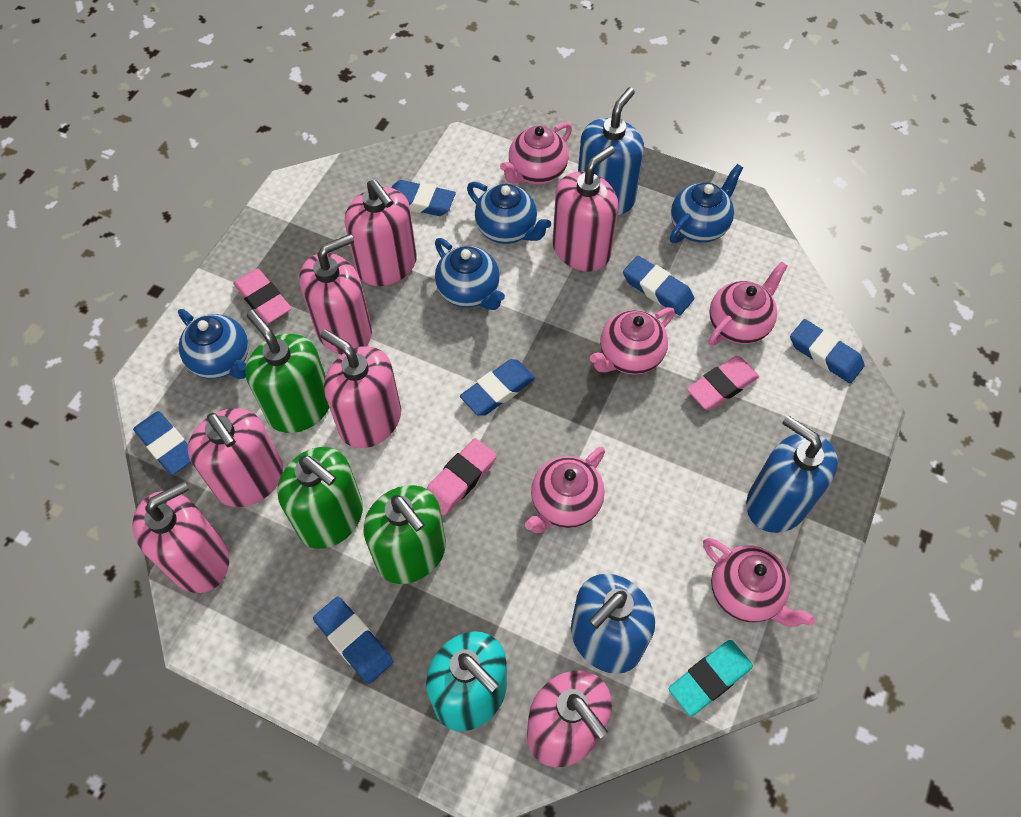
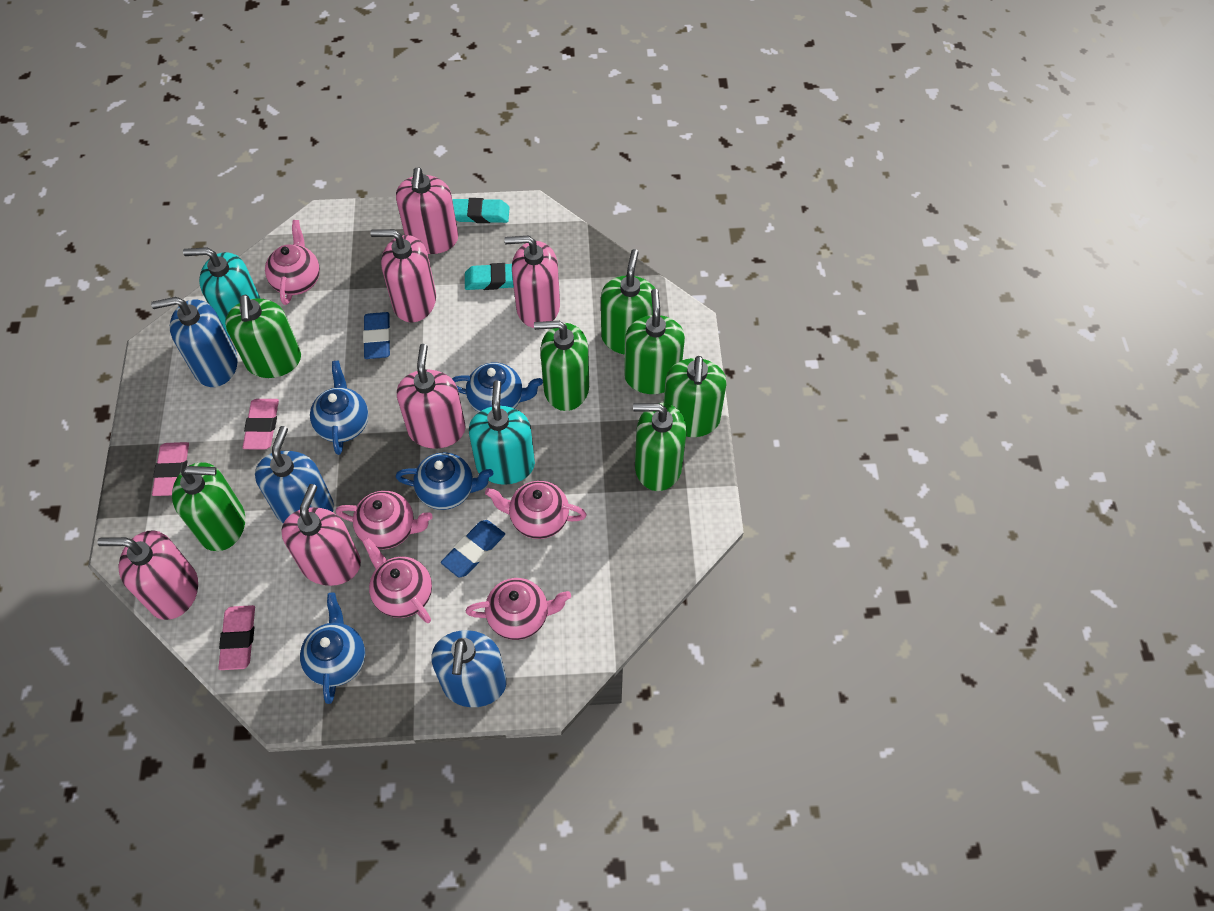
blue eraser: 6 -> 2
green soap dispenser: 3 -> 7
pink soap dispenser: 7 -> 6
turquoise eraser: 1 -> 2
turquoise soap dispenser: 1 -> 2

